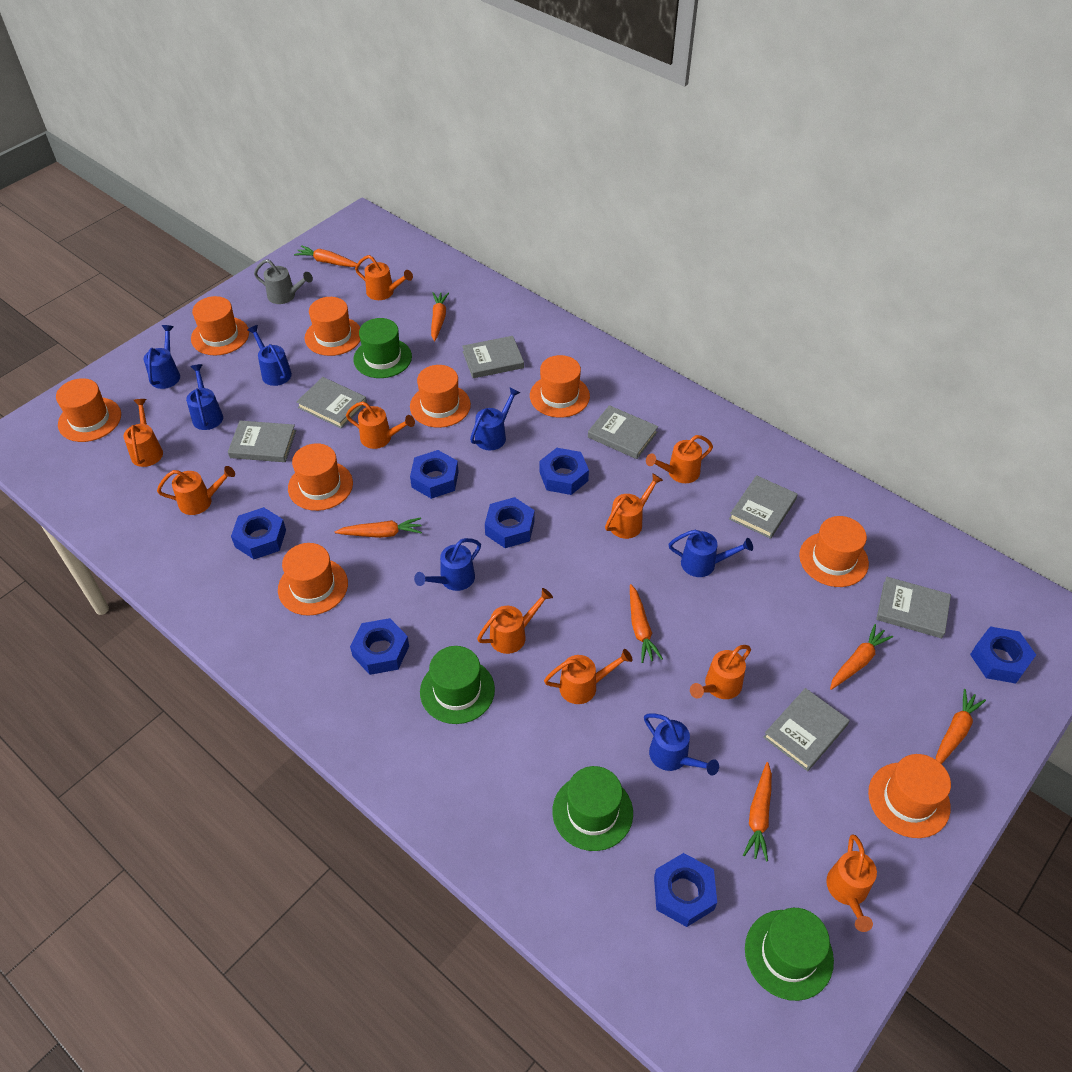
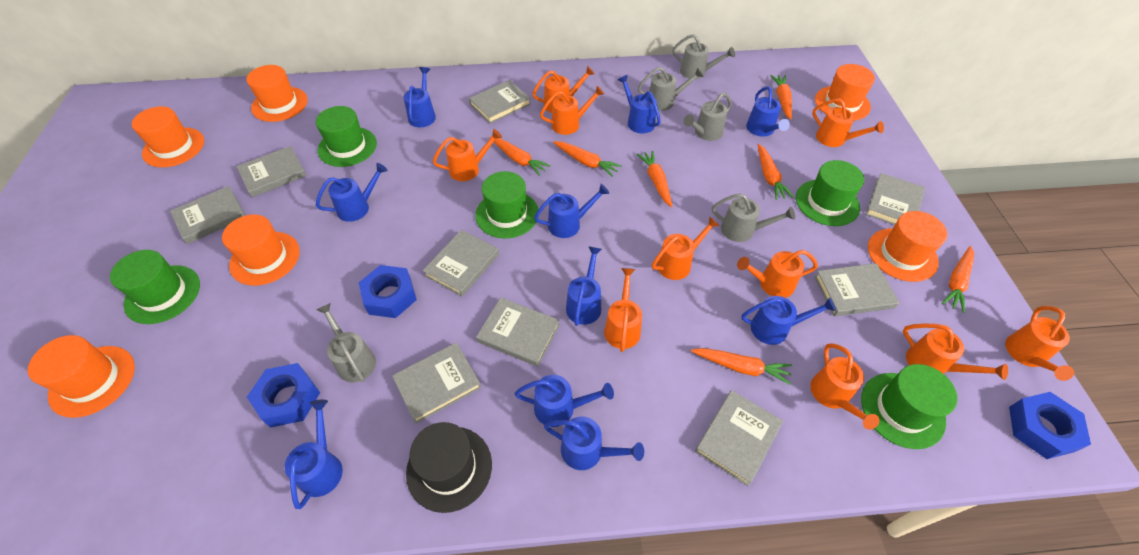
black hat: 0 -> 1
blue nut: 7 -> 3
blue watering can: 7 -> 10
green hat: 4 -> 5
grey book: 7 -> 9
grey watering can: 1 -> 5
orange hat: 9 -> 6

